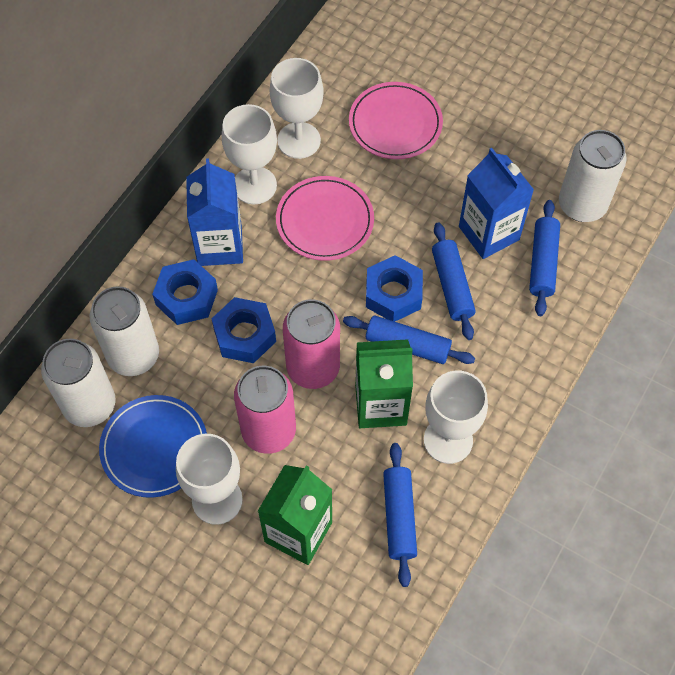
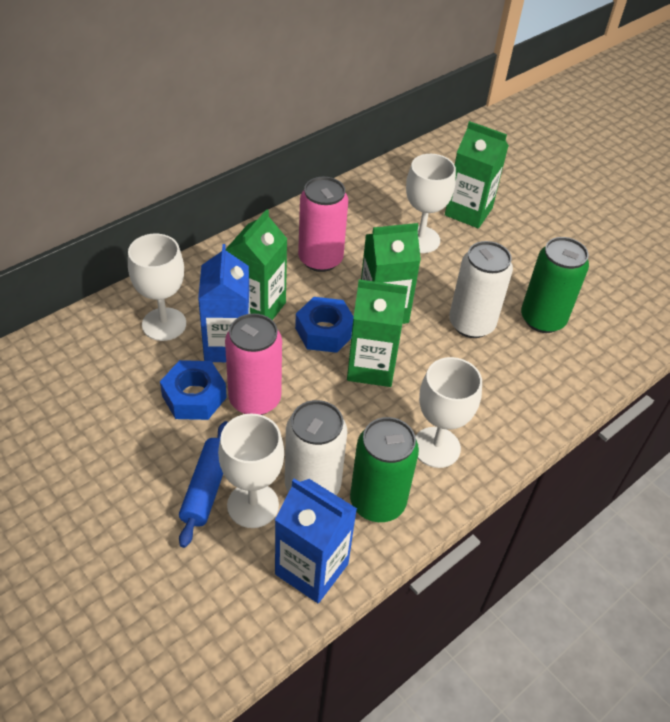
blue nut: 3 -> 2
blue plate: 1 -> 0
blue rolling pin: 4 -> 1
green can: 0 -> 2
green carton: 2 -> 4
pink plate: 2 -> 0
white can: 3 -> 2

